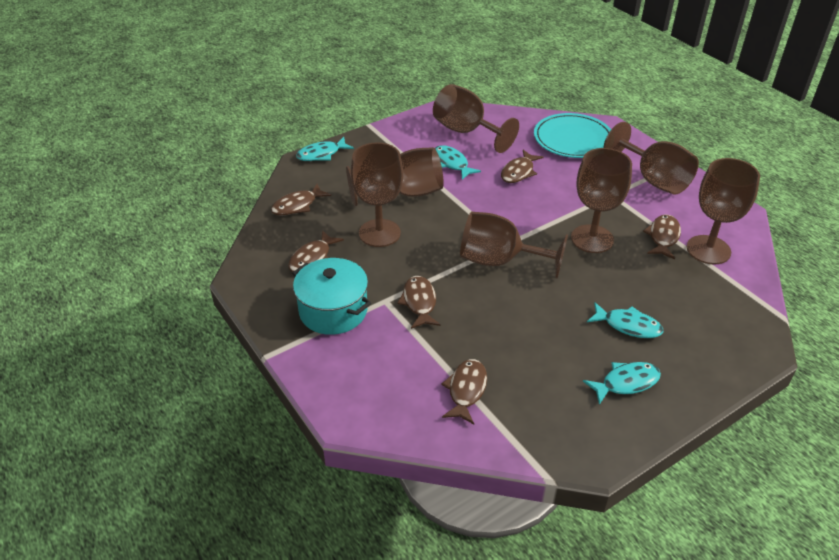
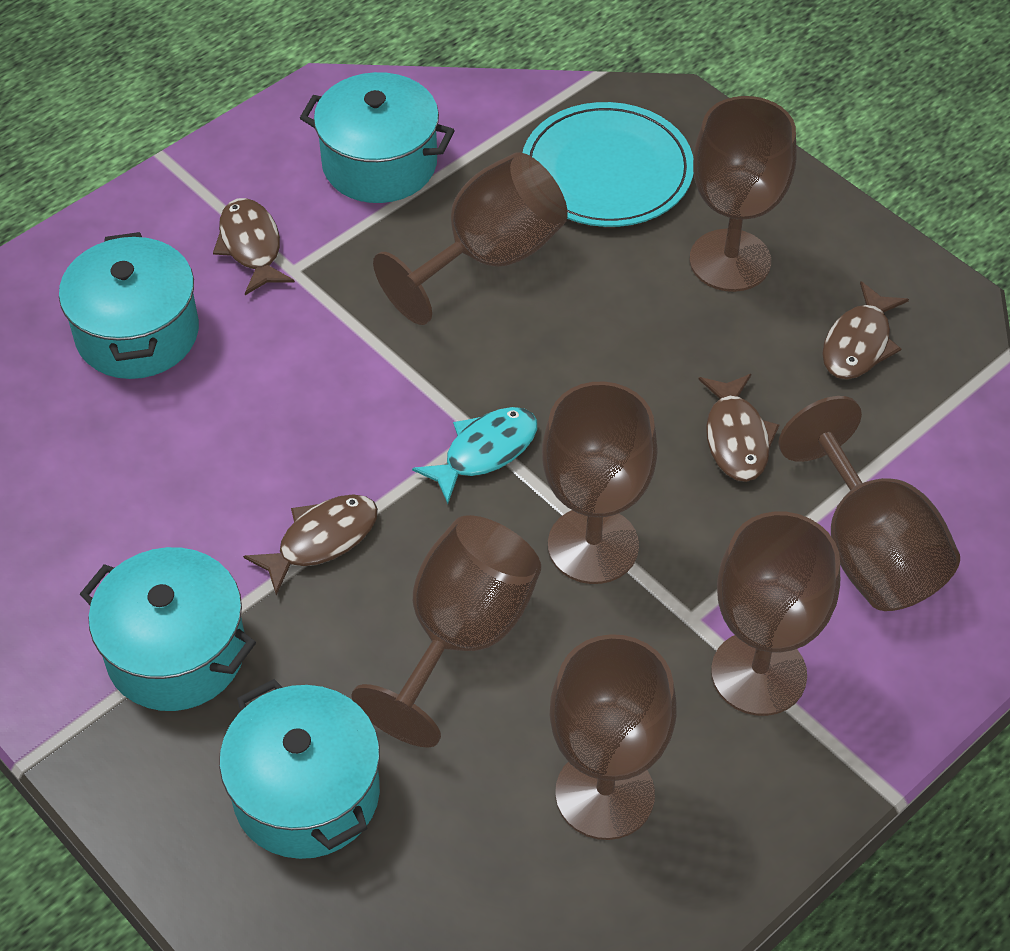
brown fish: 6 -> 4
turquoise fish: 4 -> 1
turquoise pot: 1 -> 4

